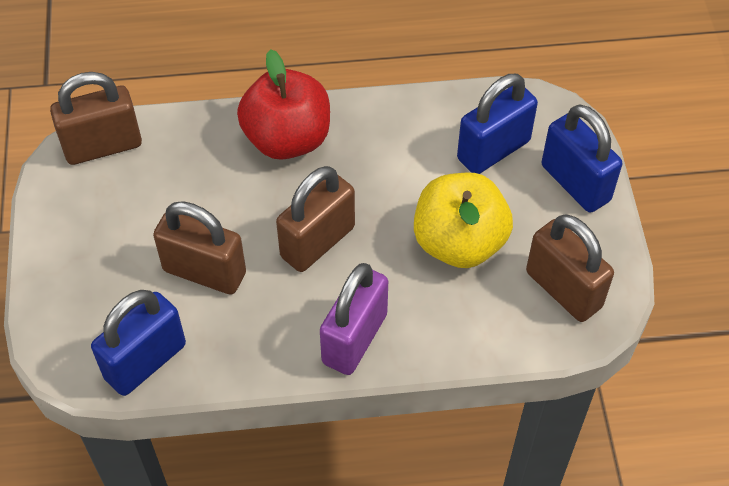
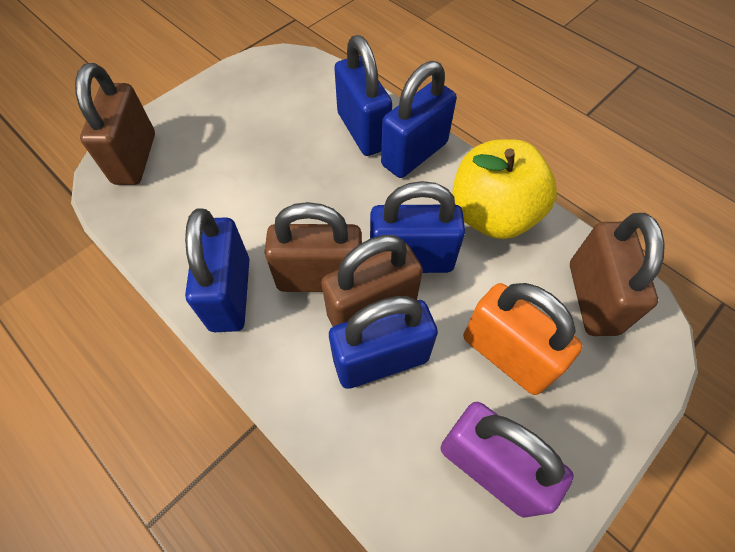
blue padlock: 3 -> 5
orange padlock: 0 -> 1
red apple: 1 -> 0

